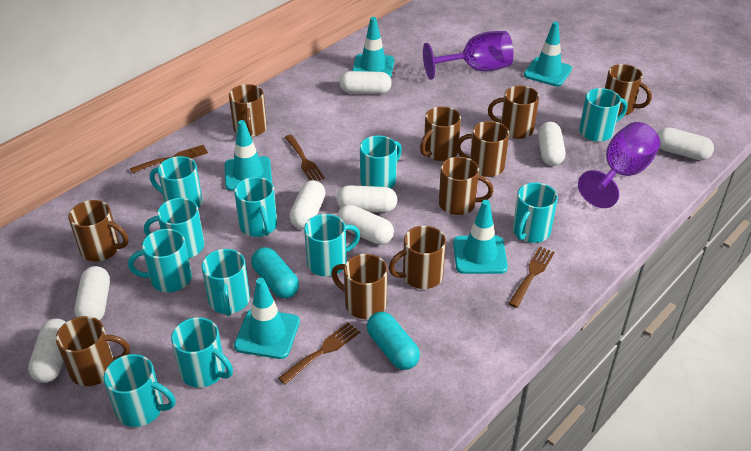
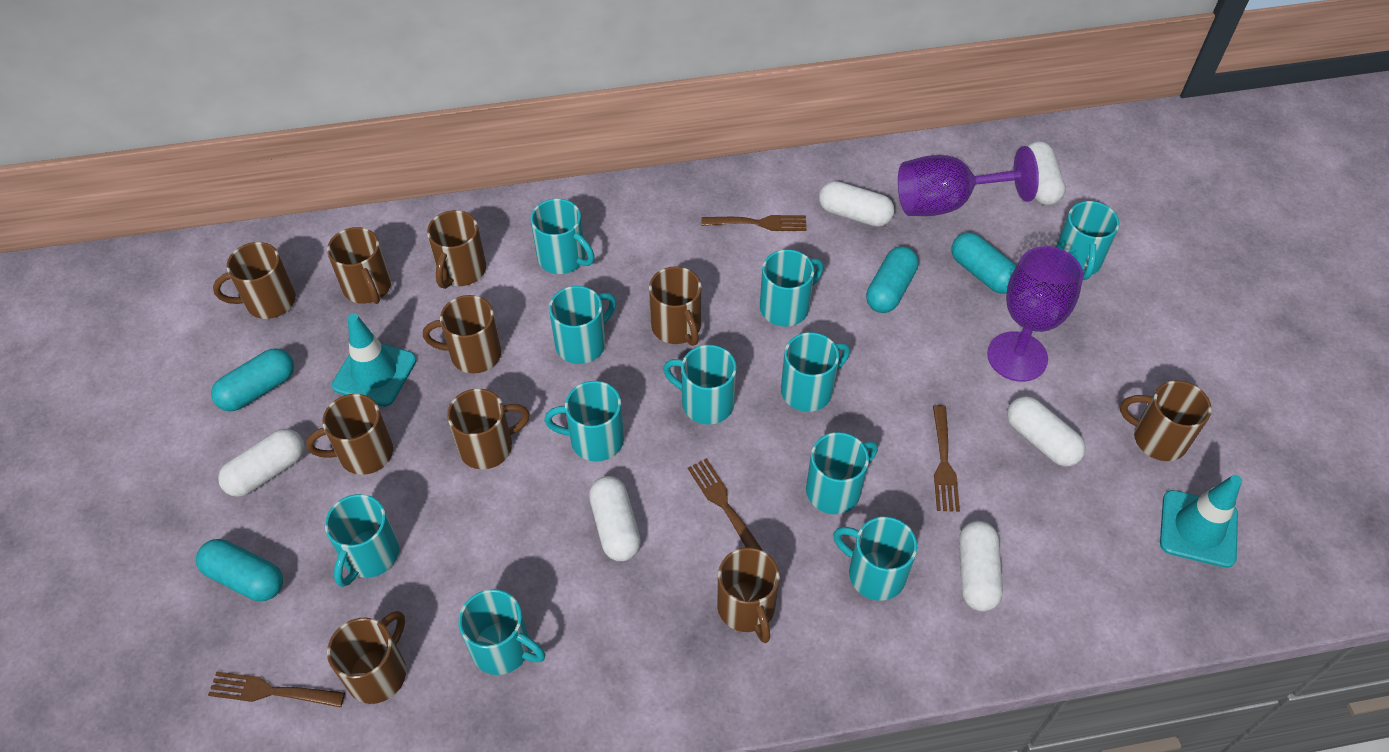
turquoise capsule: 2 -> 4
turquoise traffic cone: 5 -> 2
white capsule: 8 -> 6

